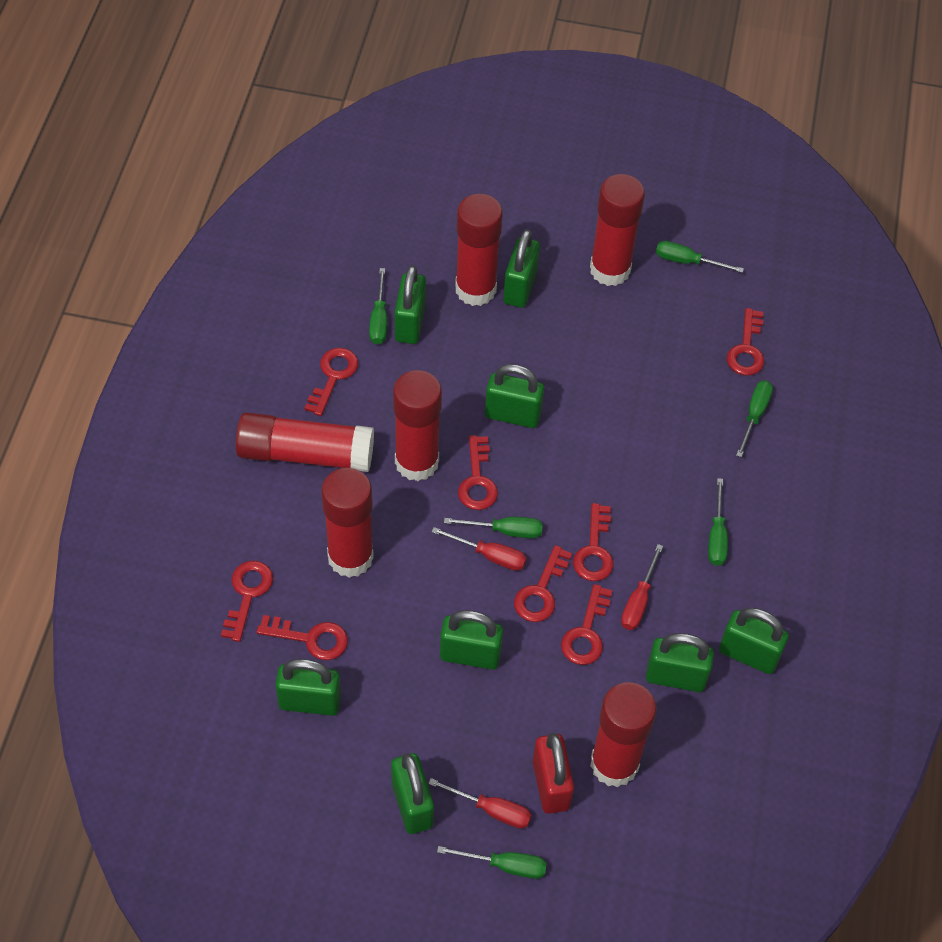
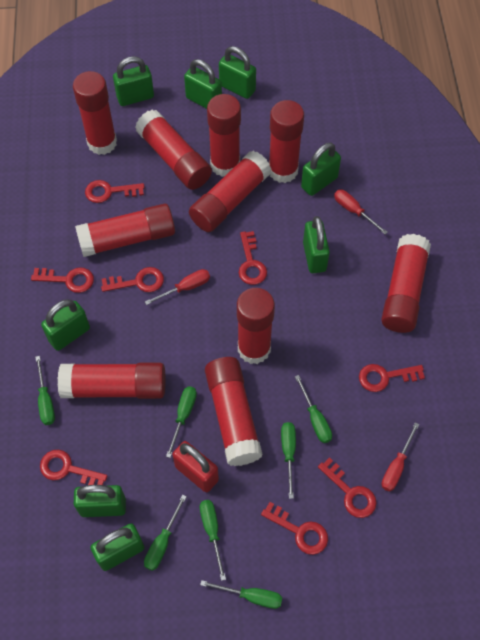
green screwdriver: 6 -> 7
red glue stick: 6 -> 10

